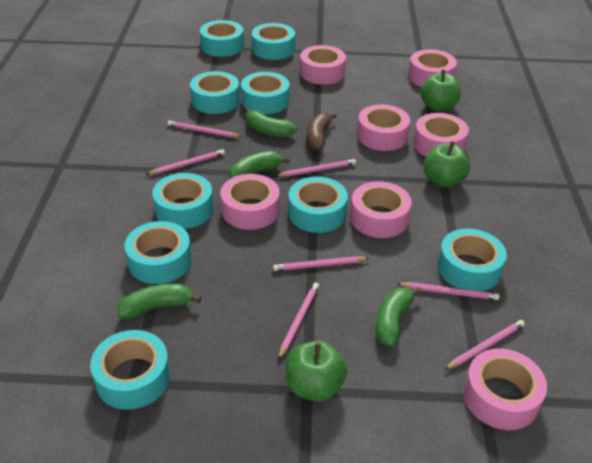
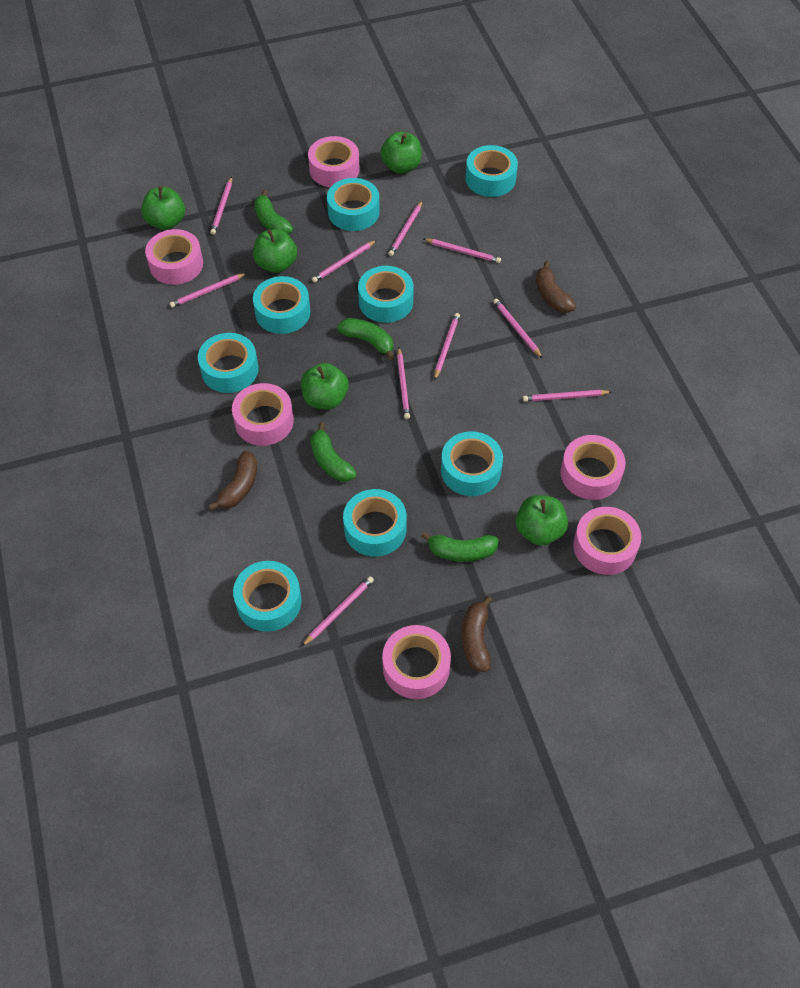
brown banana: 1 -> 3
green apple: 3 -> 5
pink pencil: 7 -> 10
pink tape: 7 -> 6
turquoise tape: 9 -> 8

